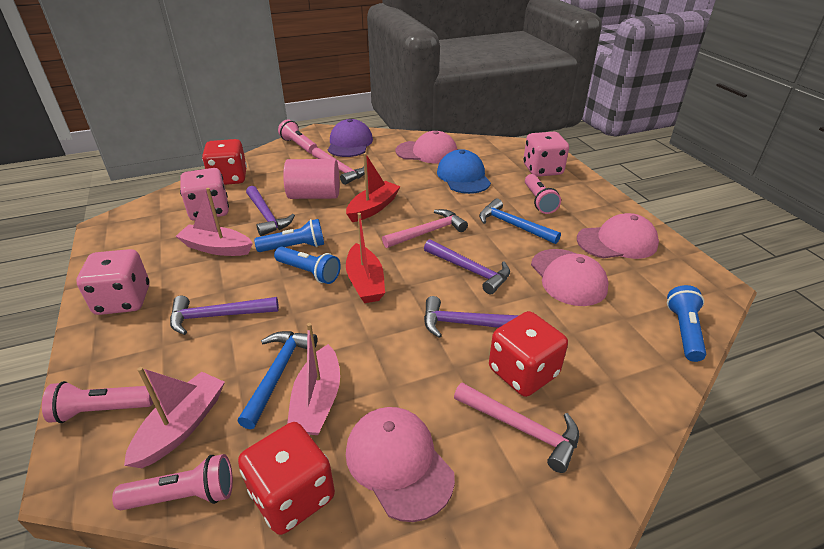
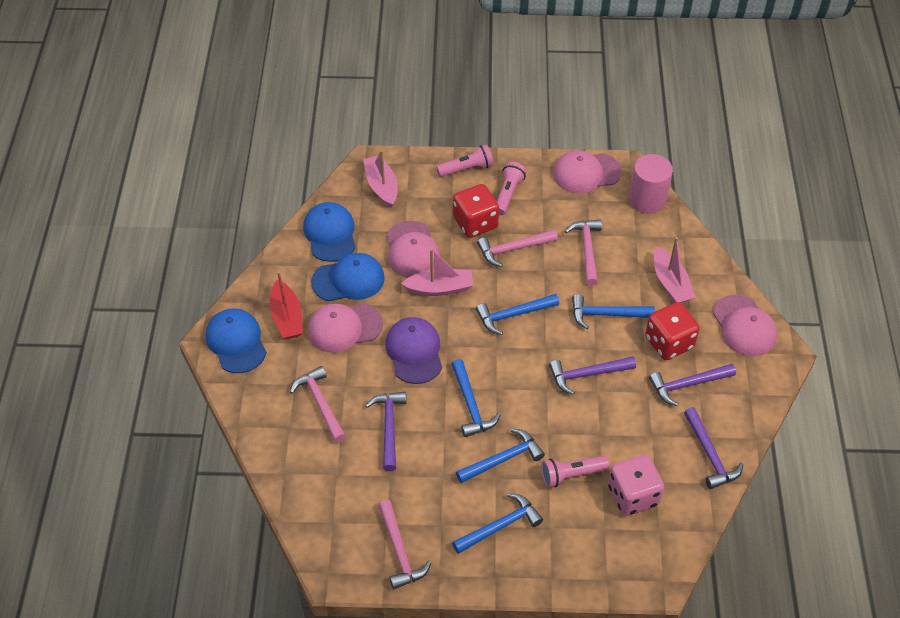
blue cap: 1 -> 3
blue flashlight: 3 -> 0
blue hammer: 2 -> 5
pink dice: 3 -> 1
pink flashlight: 4 -> 3
pink hammer: 3 -> 4
red boat: 2 -> 1
red dice: 3 -> 2

